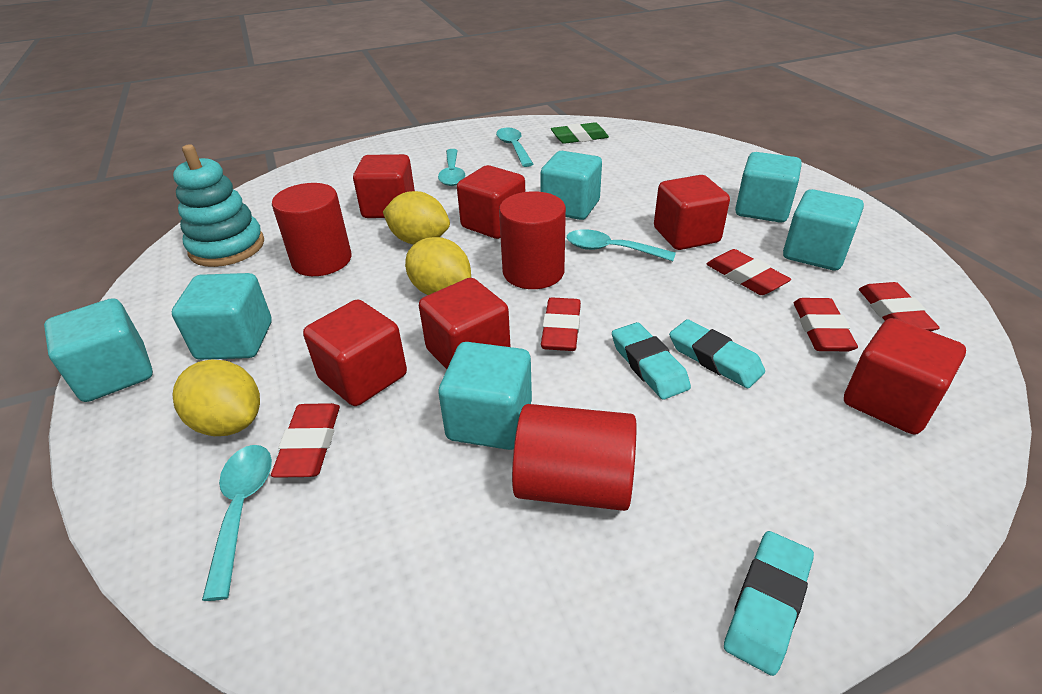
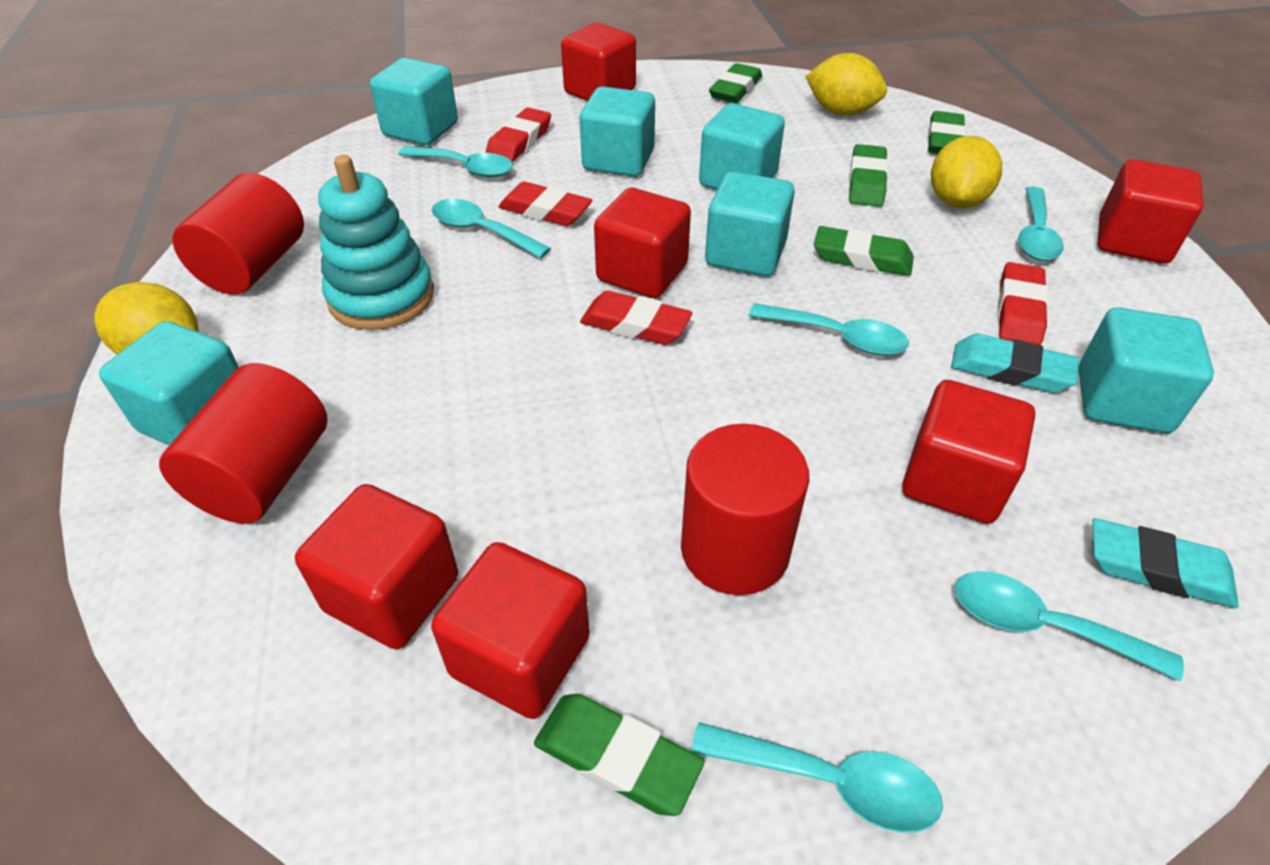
green eraser: 1 -> 5
red eraser: 5 -> 4
turquoise eraser: 3 -> 2
turquoise spoon: 4 -> 6

